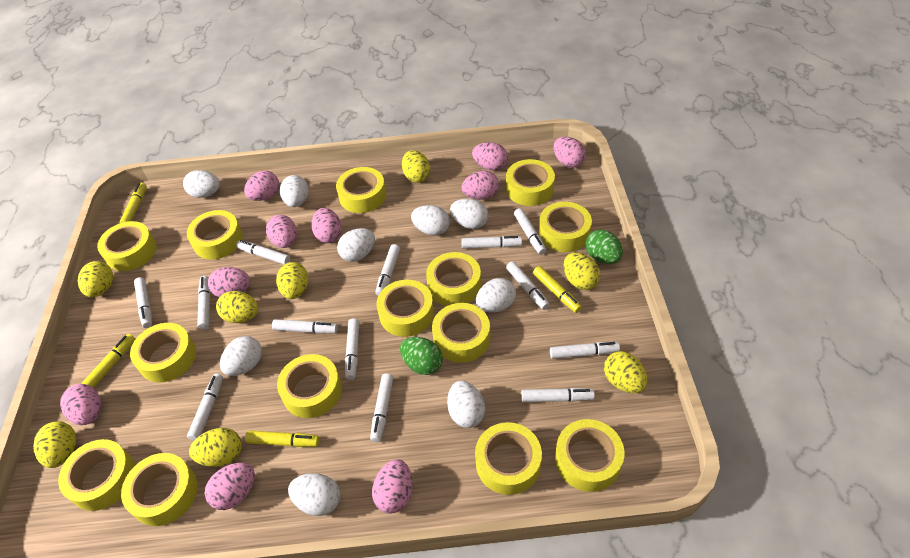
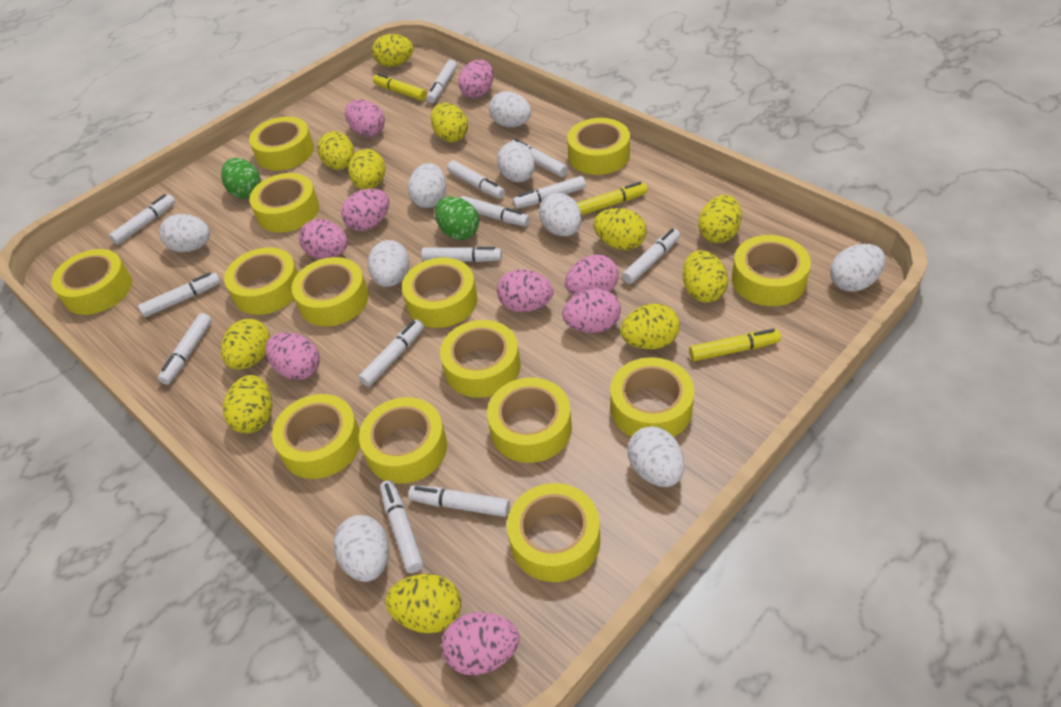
pink egg: 10 -> 9
yellow egg: 8 -> 11
yellow marker: 4 -> 3

